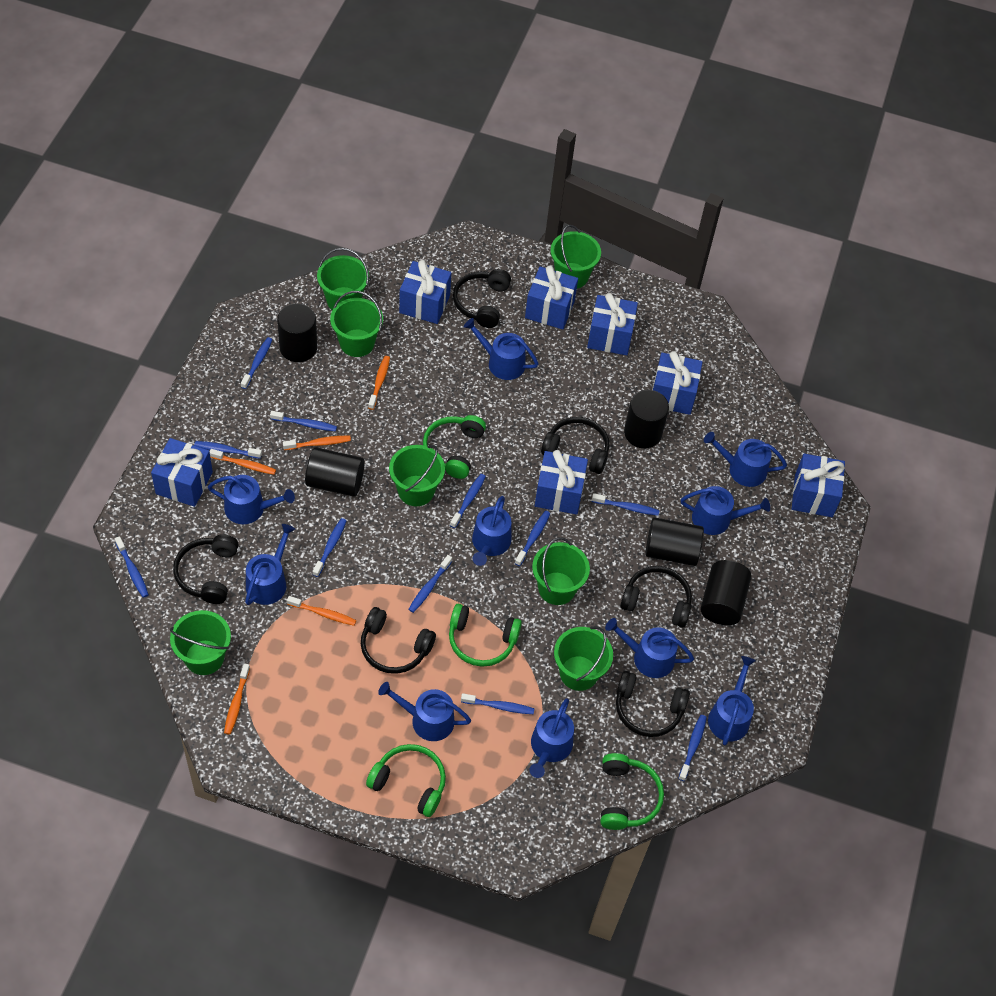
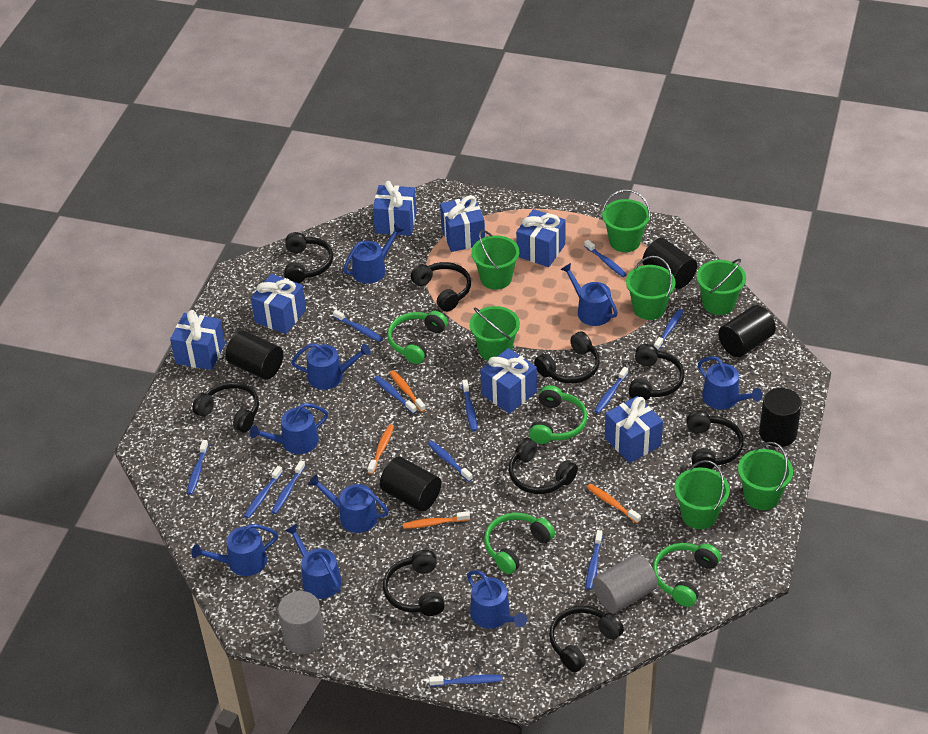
black headphones: 6 -> 9
blue toothbrush: 11 -> 12
blue watering can: 10 -> 9
grey cylinder: 0 -> 2
orange toothbrush: 5 -> 4

